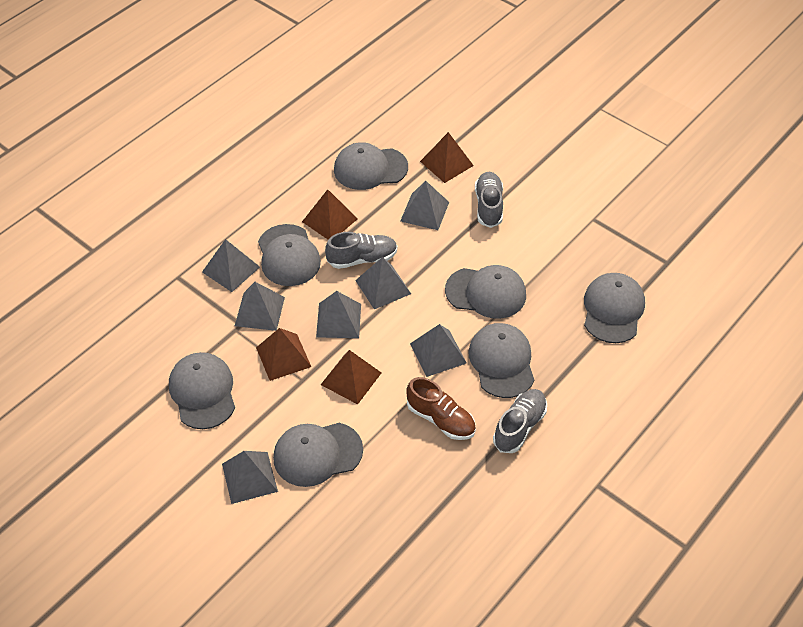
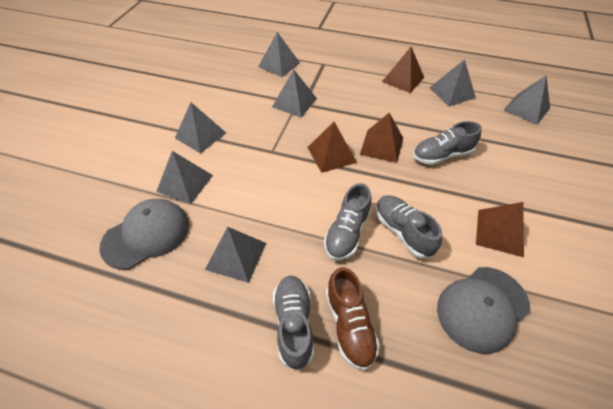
grey cap: 7 -> 2
grey shoe: 3 -> 4

